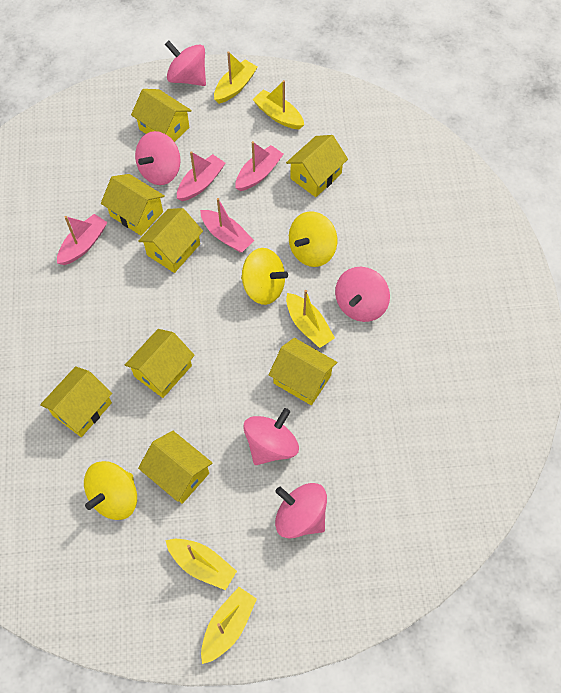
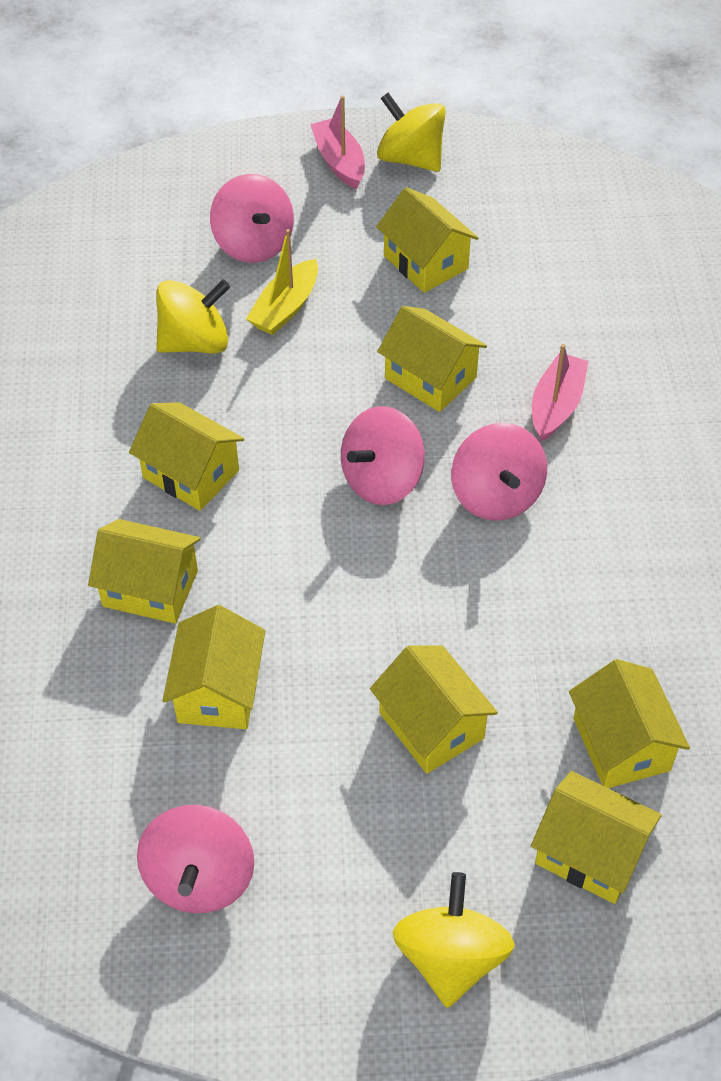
pink boat: 4 -> 2
pink spinning top: 5 -> 4
yellow boat: 5 -> 1

